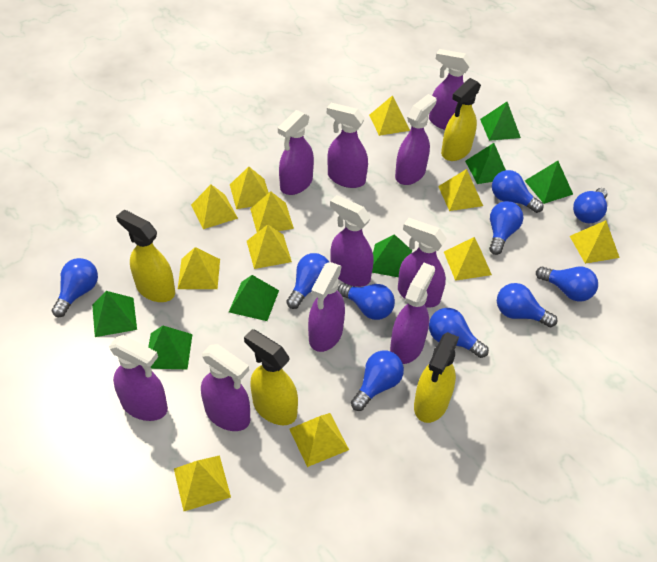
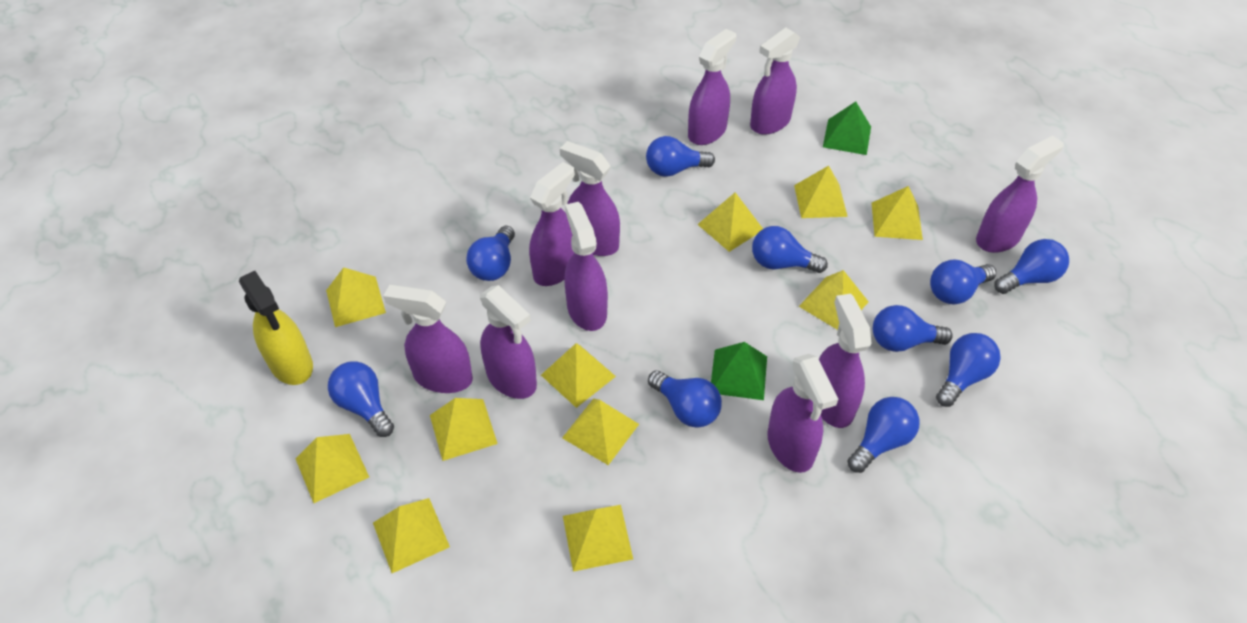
green pyramid: 7 -> 2
yellow spray bottle: 4 -> 1

